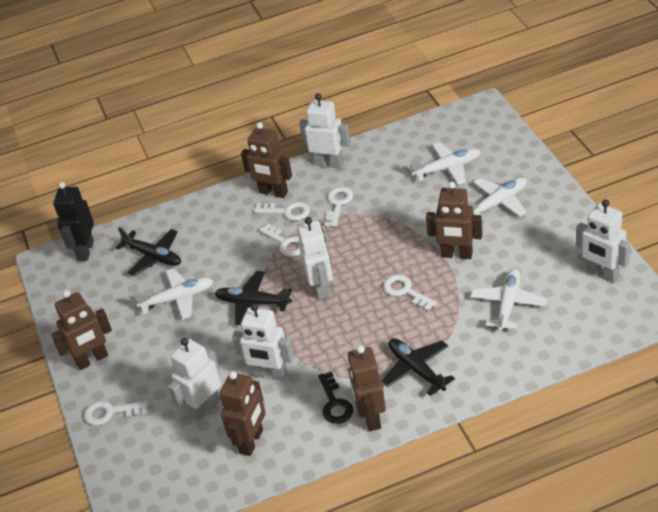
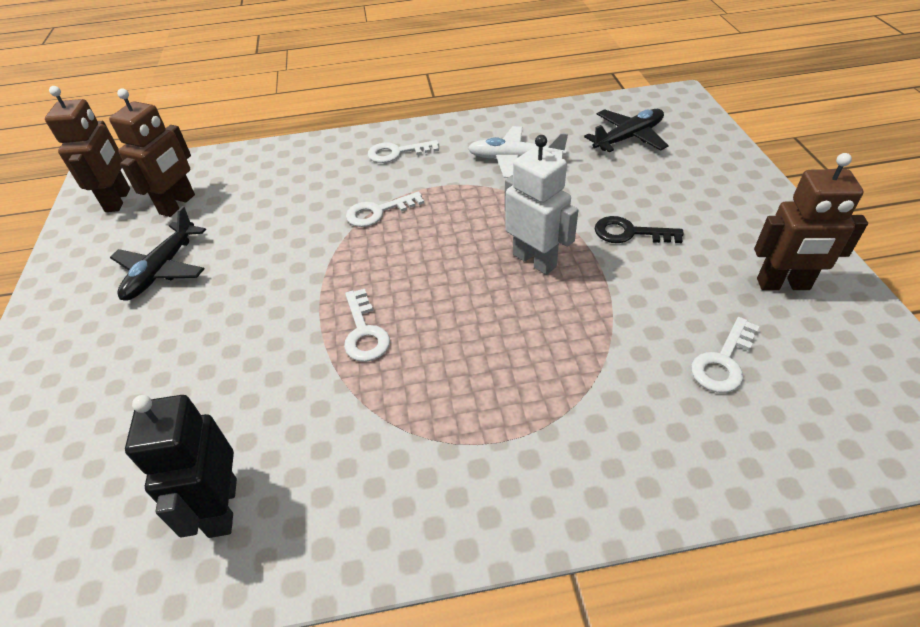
black plane: 3 -> 2
brown robot: 5 -> 3
white key: 5 -> 4
white plane: 4 -> 1
white robot: 5 -> 1

